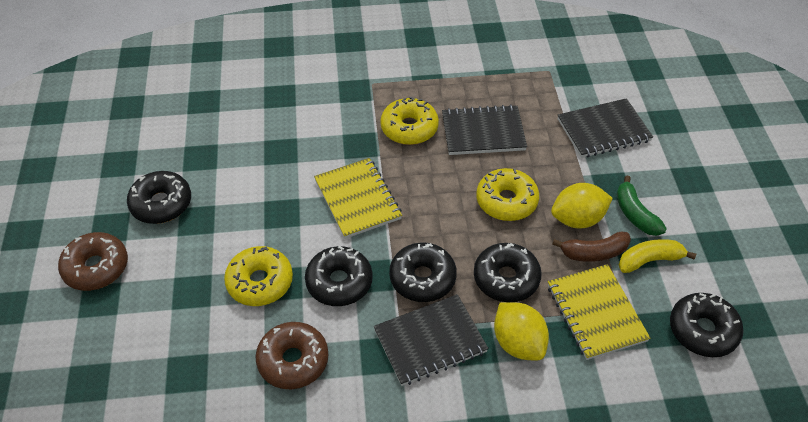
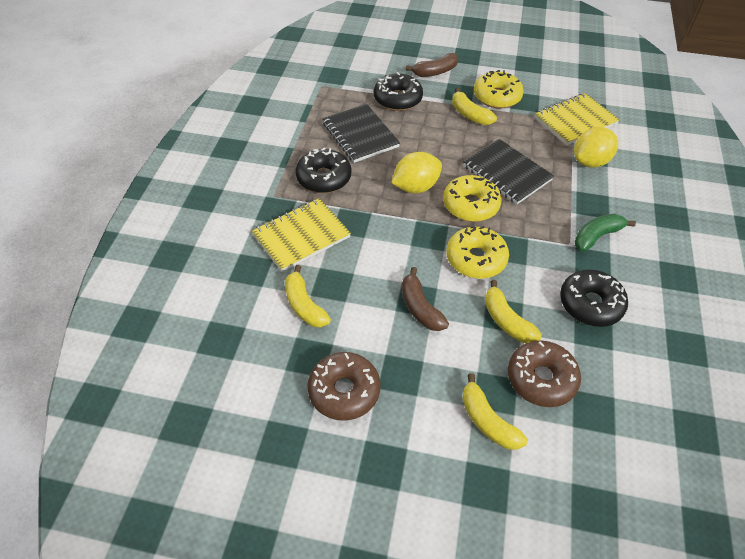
black donut: 5 -> 3
black notebook: 3 -> 2
brown banana: 1 -> 2
yellow banana: 1 -> 4

